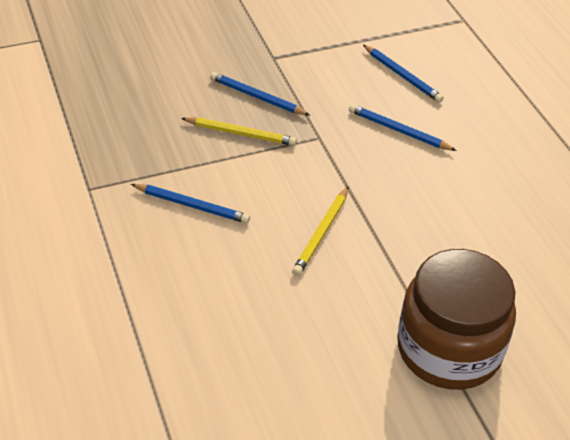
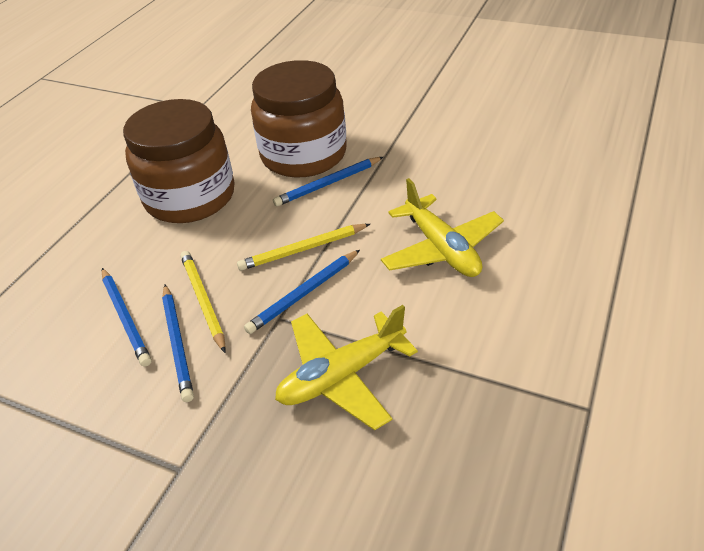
brown jar: 1 -> 2
yellow plane: 0 -> 2

